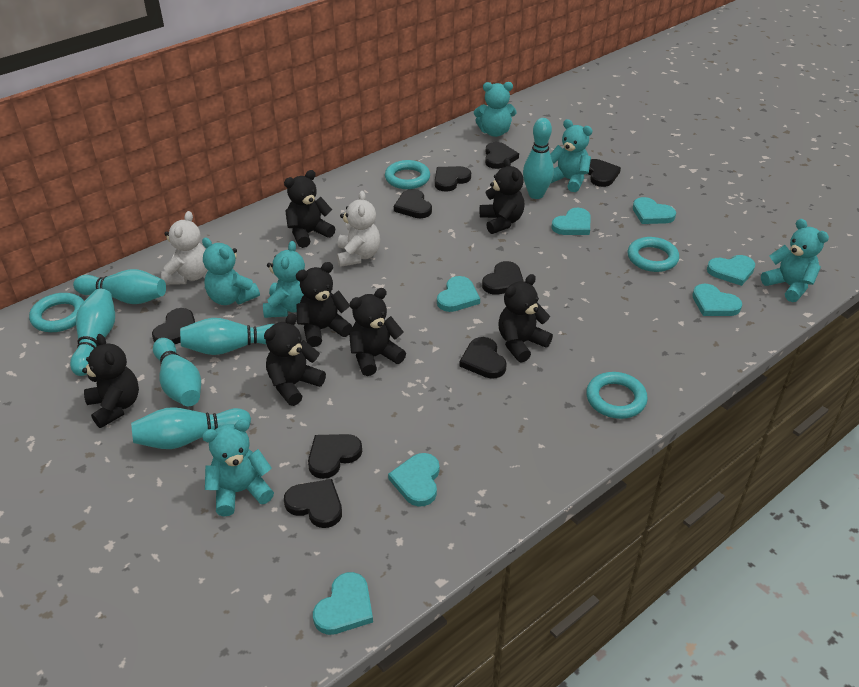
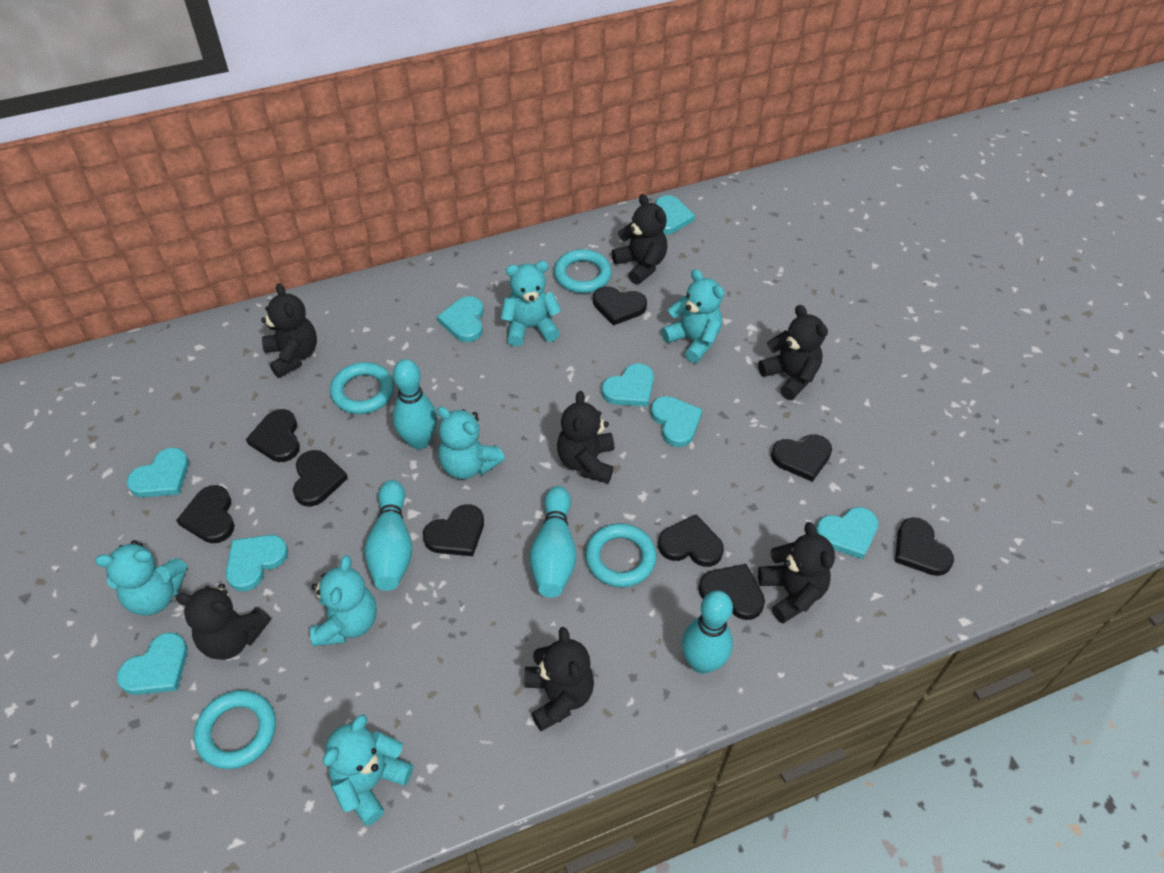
turquoise bowling pin: 6 -> 4
turquoise heart: 7 -> 8
white teddy bear: 2 -> 0

